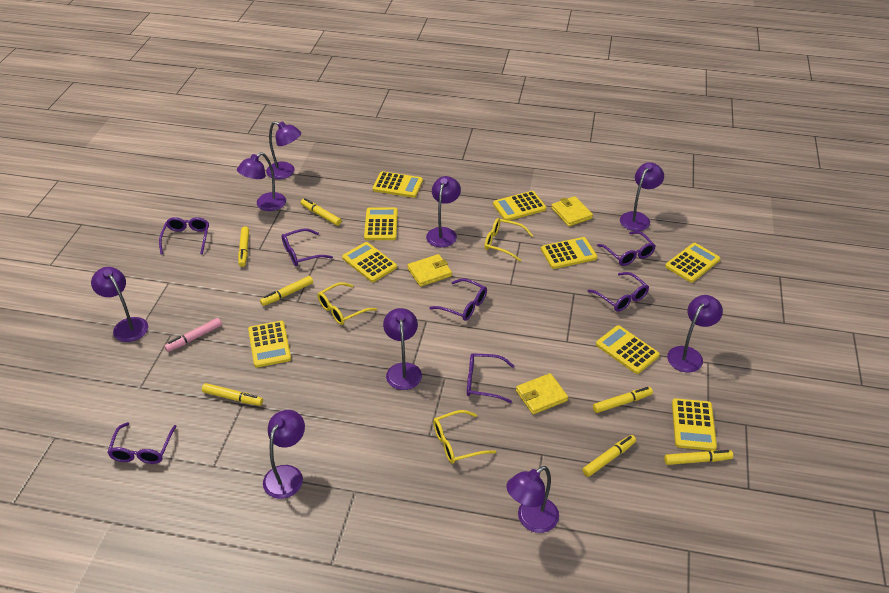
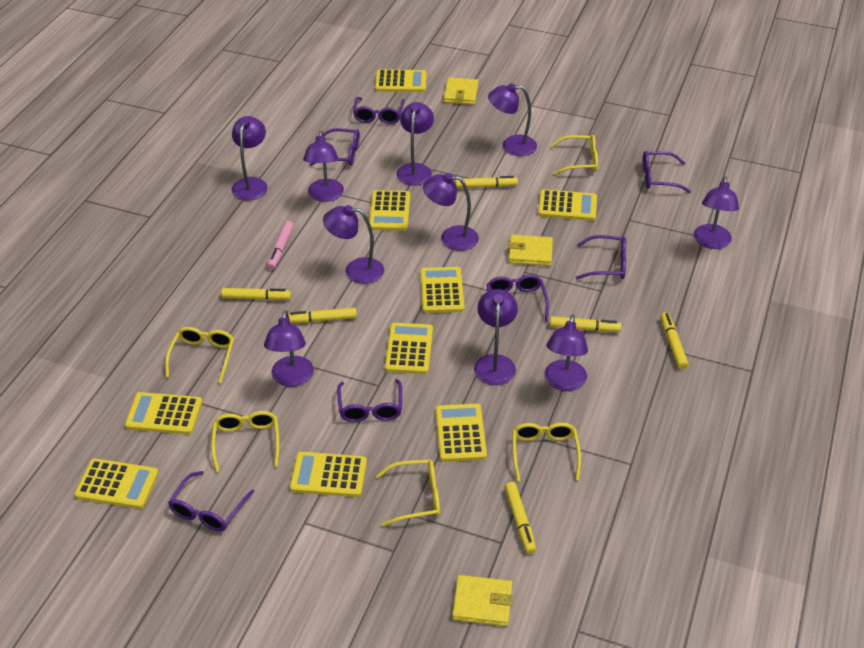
purple lamp: 9 -> 10
yellow glasses: 3 -> 5
yellow marker: 7 -> 6

